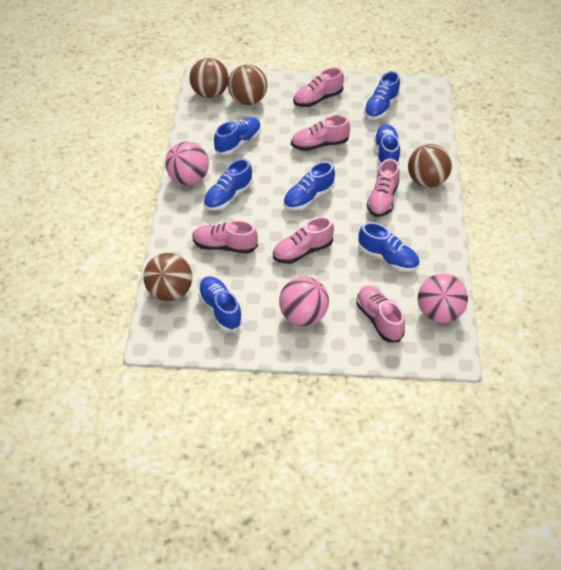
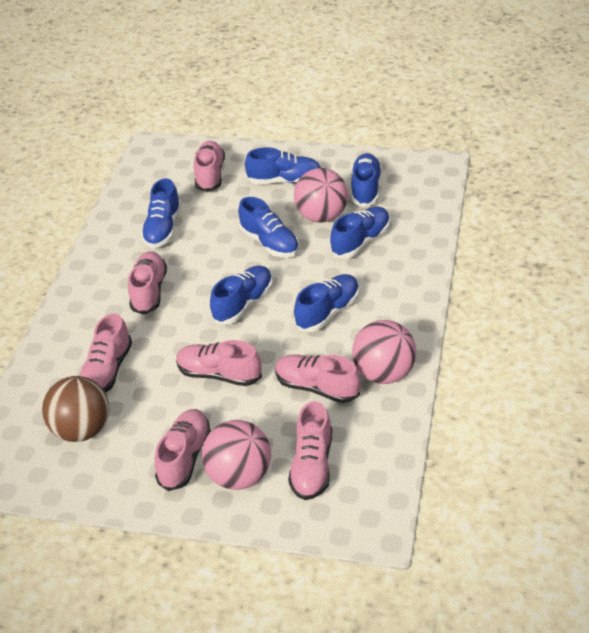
brown ball: 4 -> 1
pink shoe: 6 -> 7

